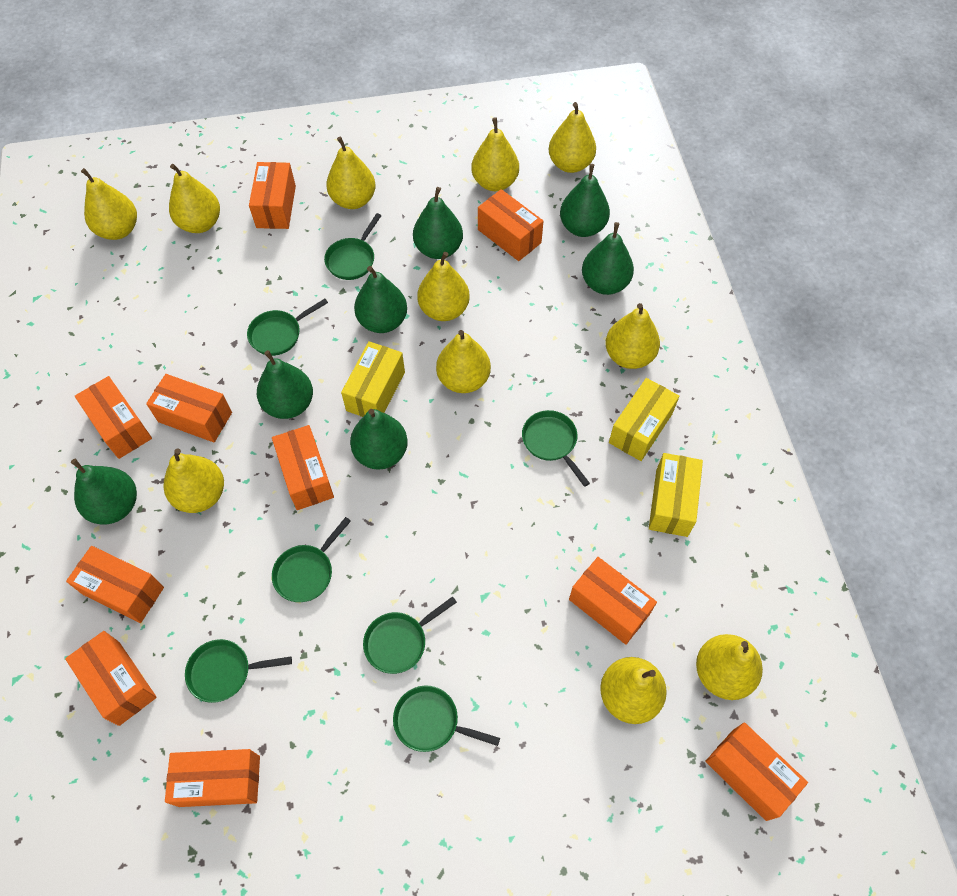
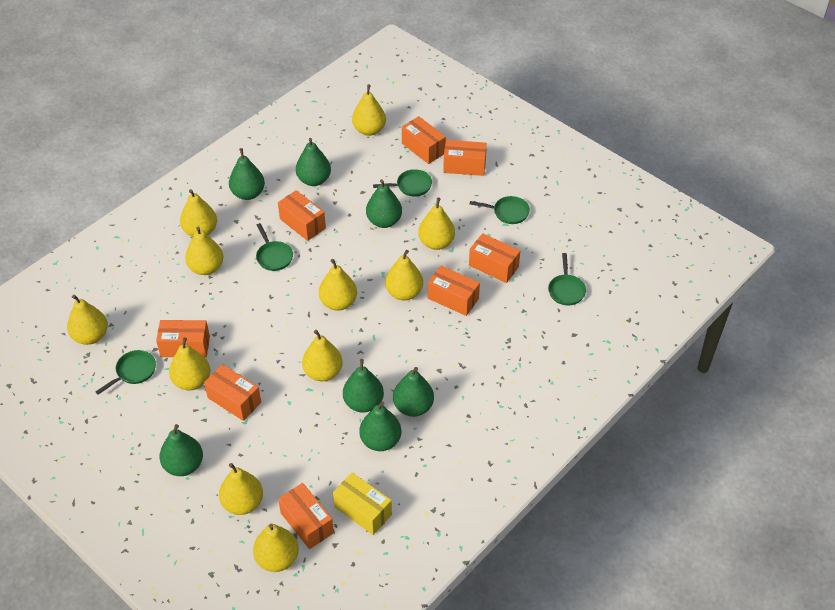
green pan: 7 -> 5
orange box: 10 -> 8
yellow box: 3 -> 1

